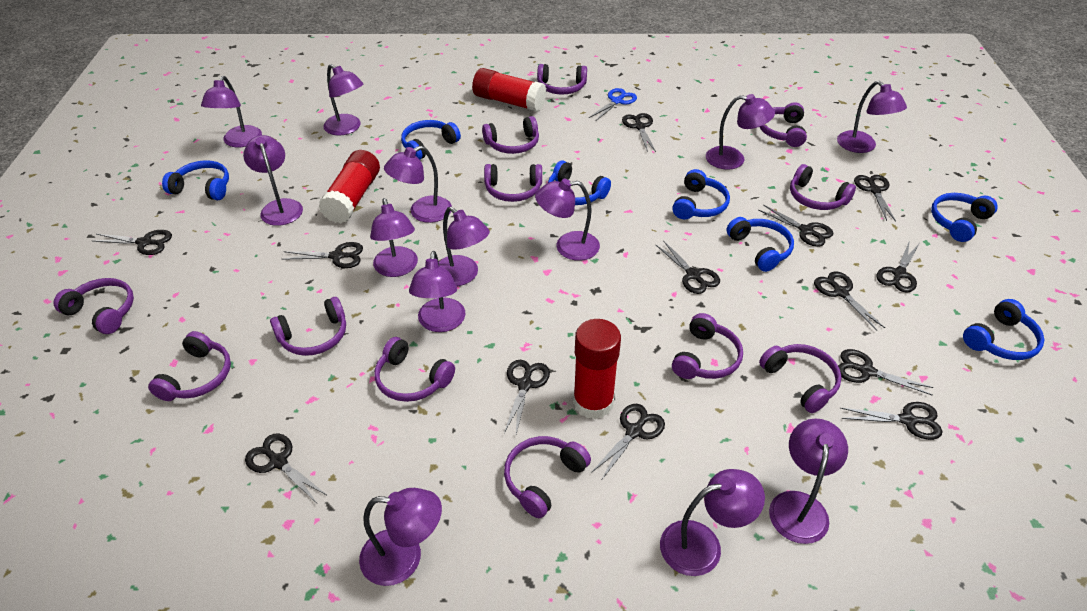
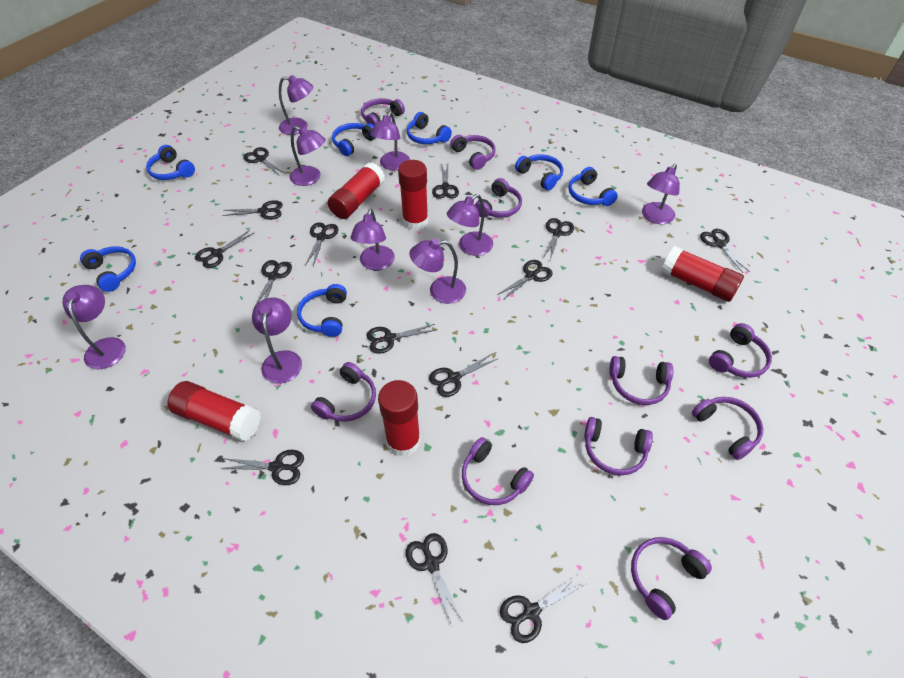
black scissors: 13 -> 14
blue scissors: 1 -> 0
purple headphones: 12 -> 10
purple lamp: 13 -> 9
red glue stick: 3 -> 5

